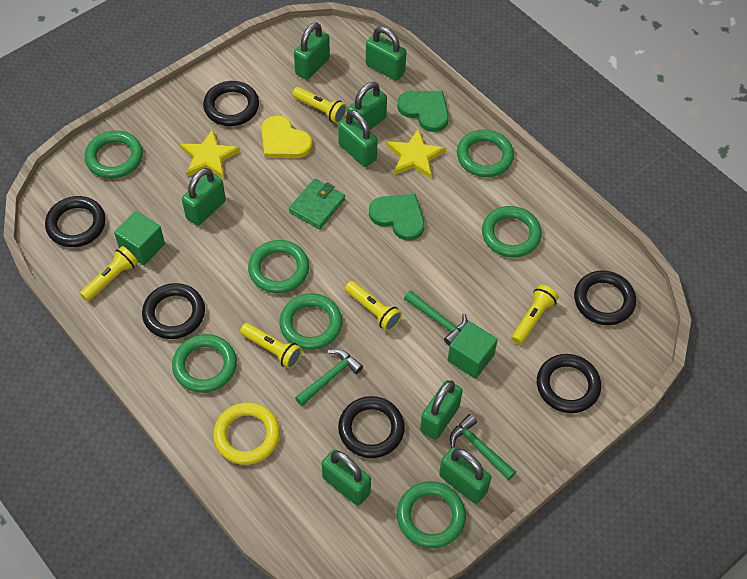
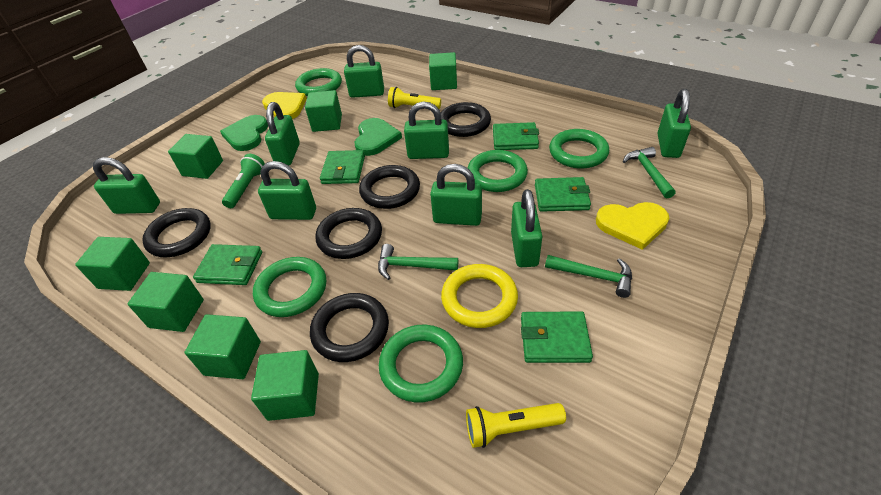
black ring: 6 -> 5
green cube: 2 -> 7
green flashlight: 0 -> 1
green ring: 7 -> 5
green wallet: 1 -> 5
yellow flashlight: 5 -> 2
yellow heart: 1 -> 2
yellow star: 2 -> 0

